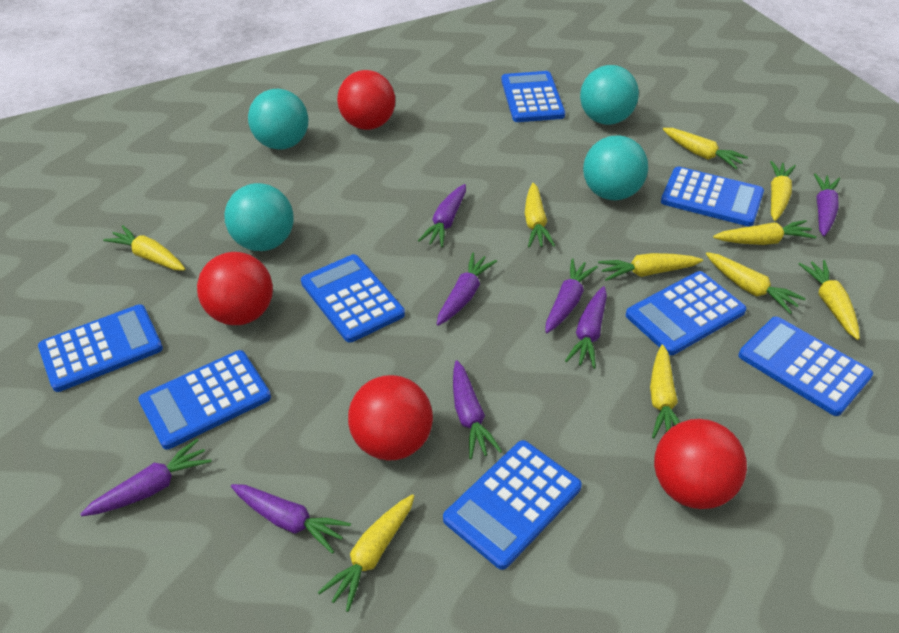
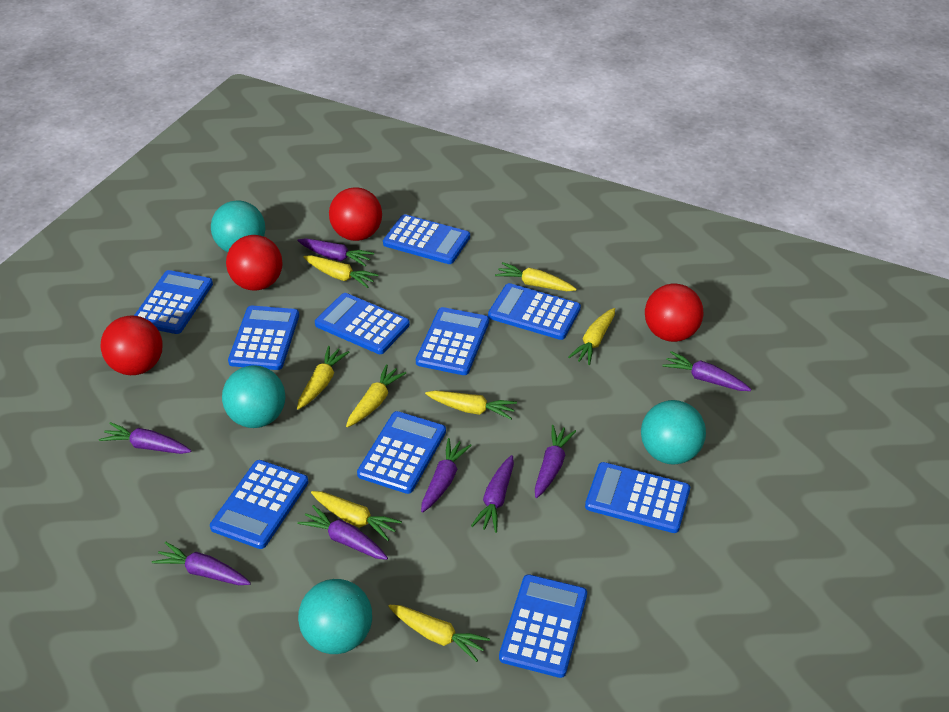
blue calculator: 8 -> 10
yellow carrot: 10 -> 8

